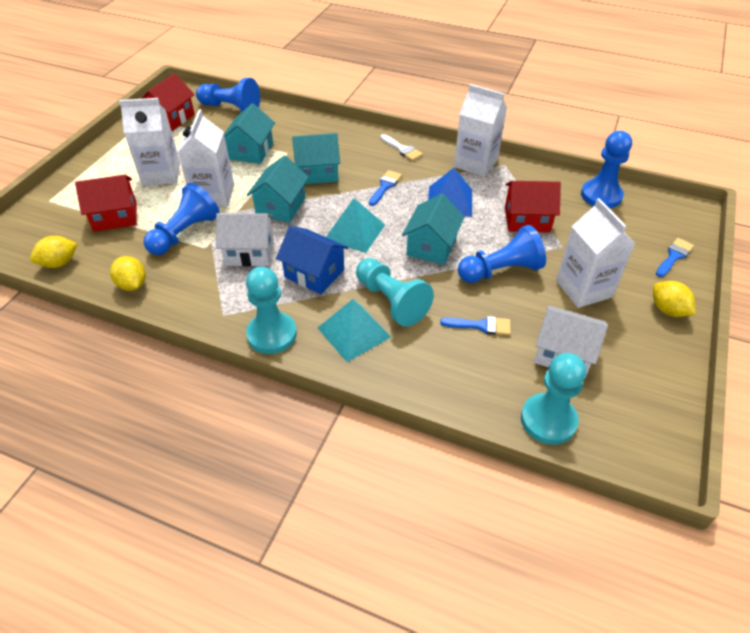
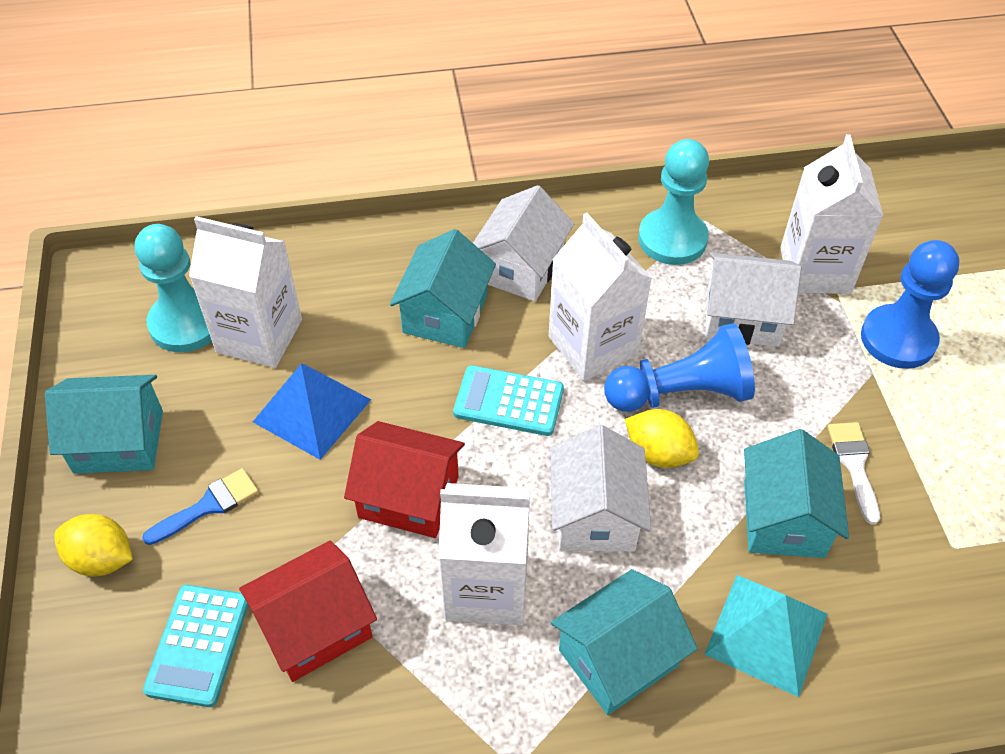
blue brush: 3 -> 1
blue house: 1 -> 0
blue pawn: 4 -> 2
red house: 3 -> 2
turquoise calculator: 0 -> 2
turquoise pawn: 3 -> 2
turquoise pyramid: 2 -> 1
white house: 2 -> 3
yellow lemon: 3 -> 2

